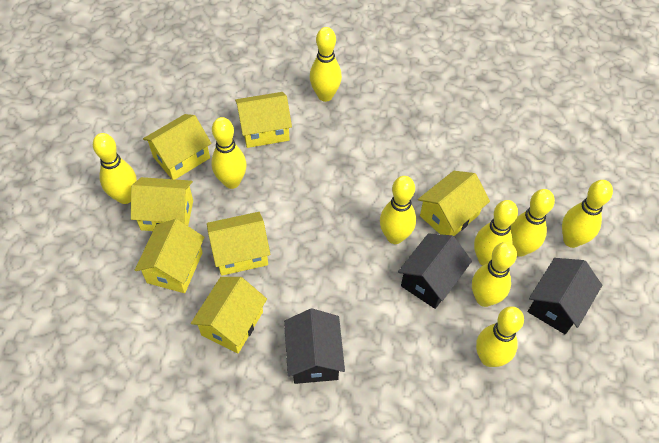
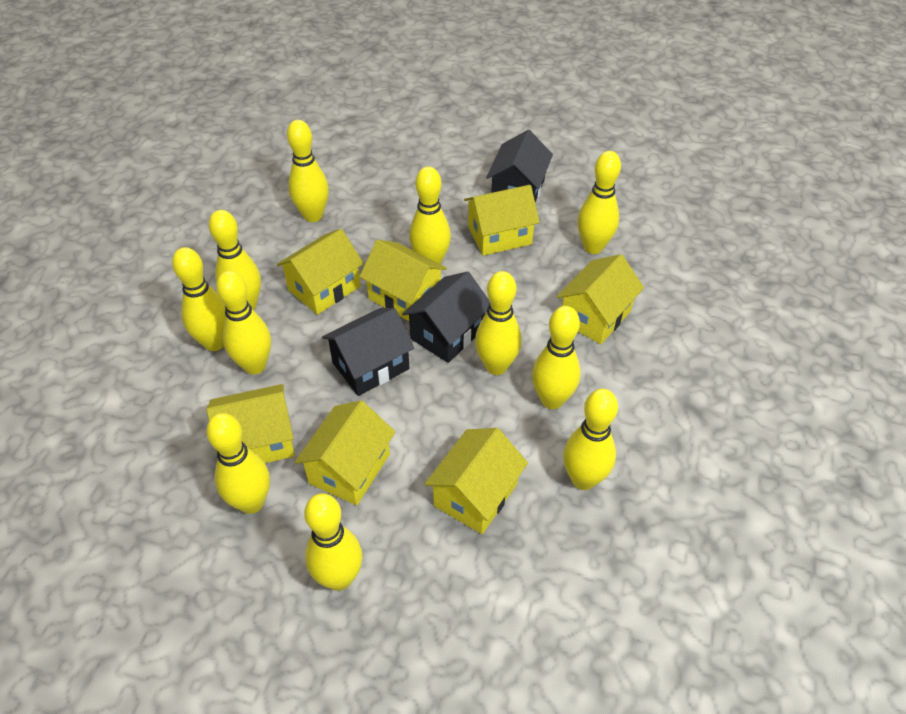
yellow bowling pin: 9 -> 11

